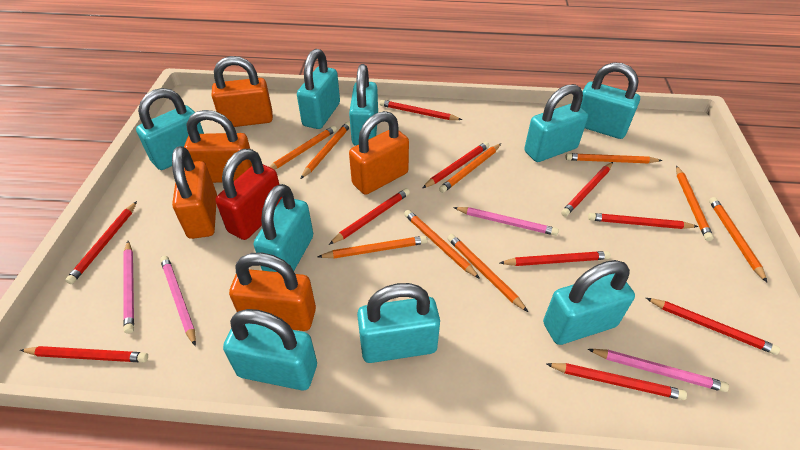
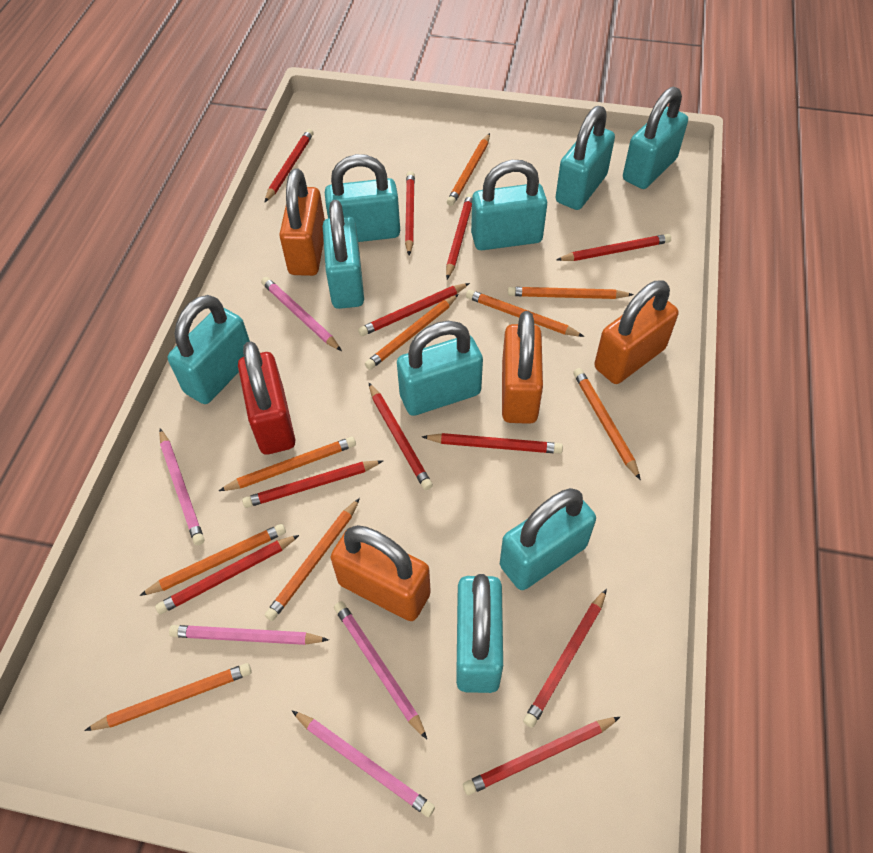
orange padlock: 5 -> 4
pink pencil: 4 -> 5
red pencil: 10 -> 11

